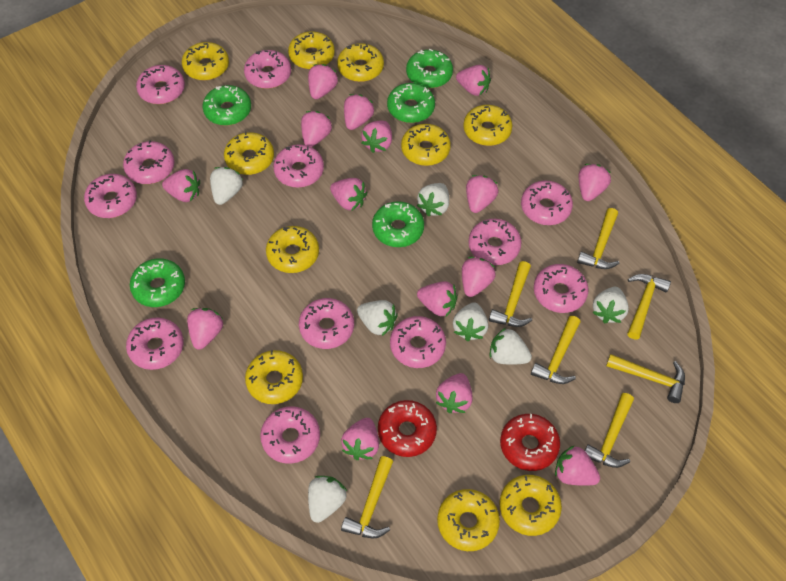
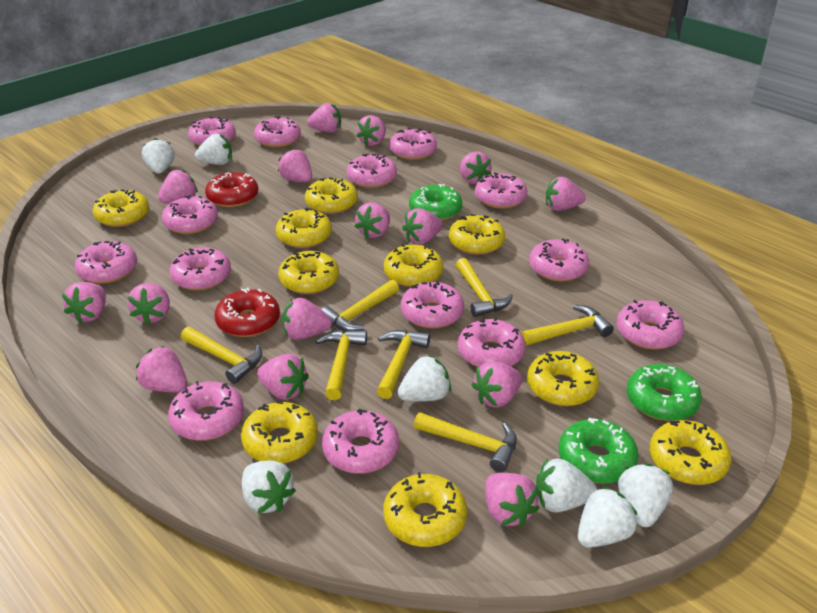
green donut: 5 -> 3
pink donut: 12 -> 14

